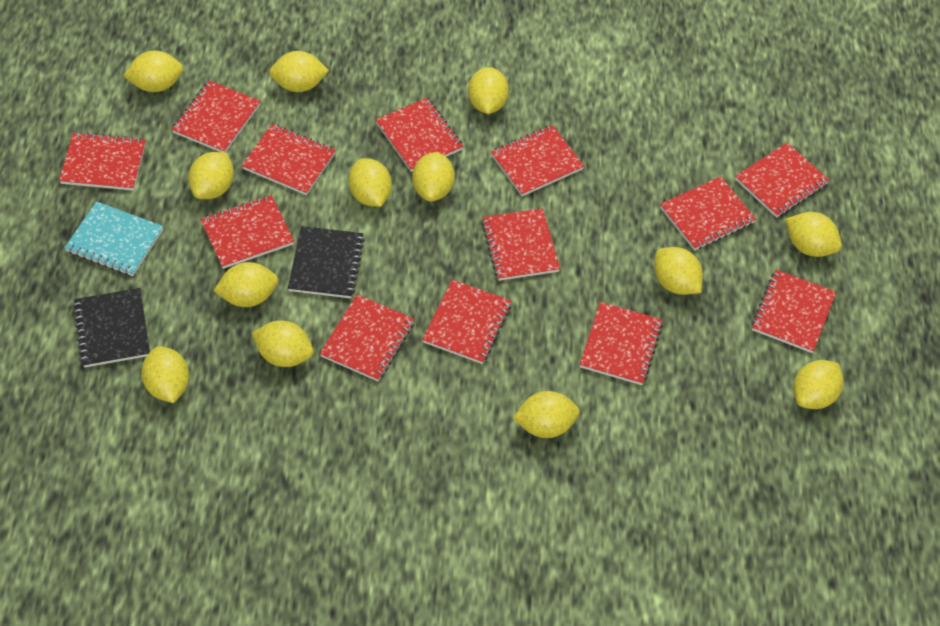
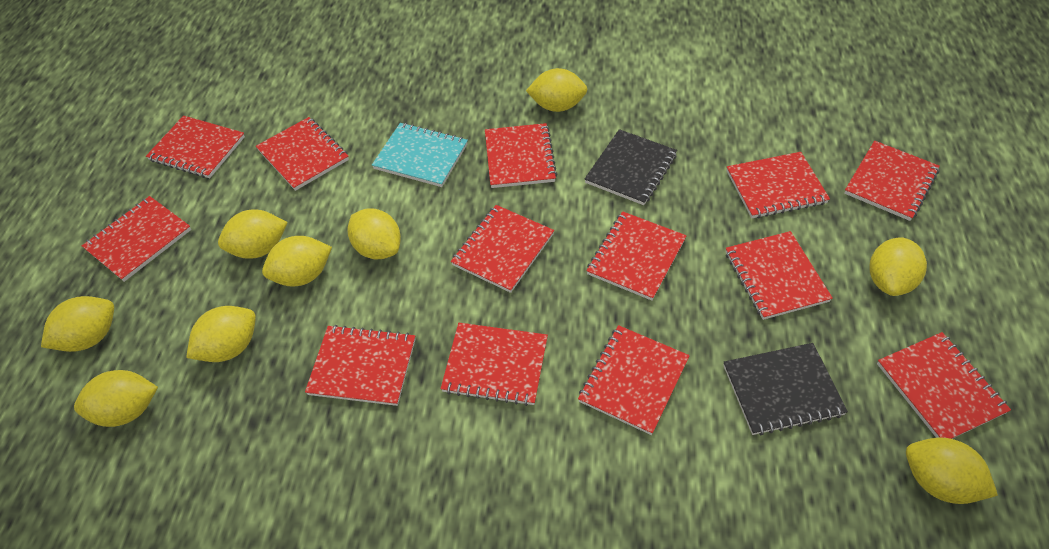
yellow lemon: 13 -> 9

